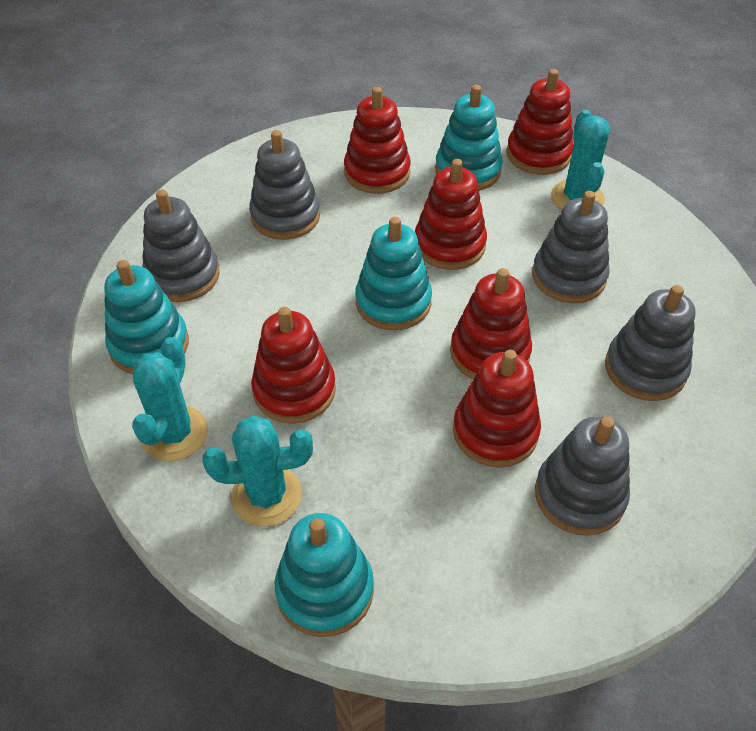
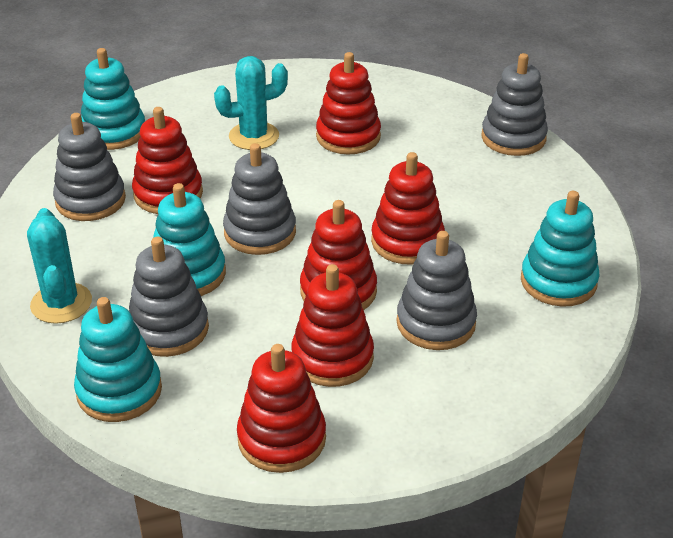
turquoise cactus: 3 -> 2

